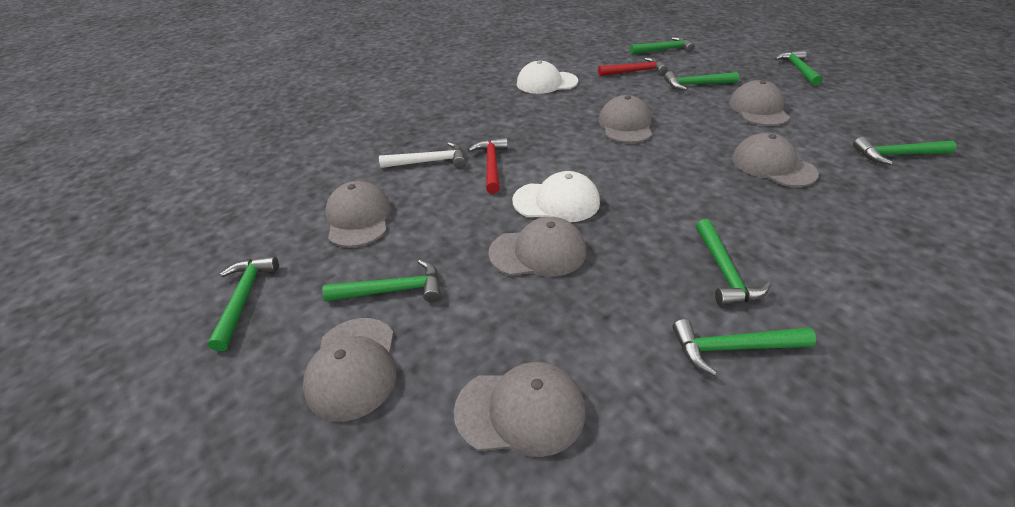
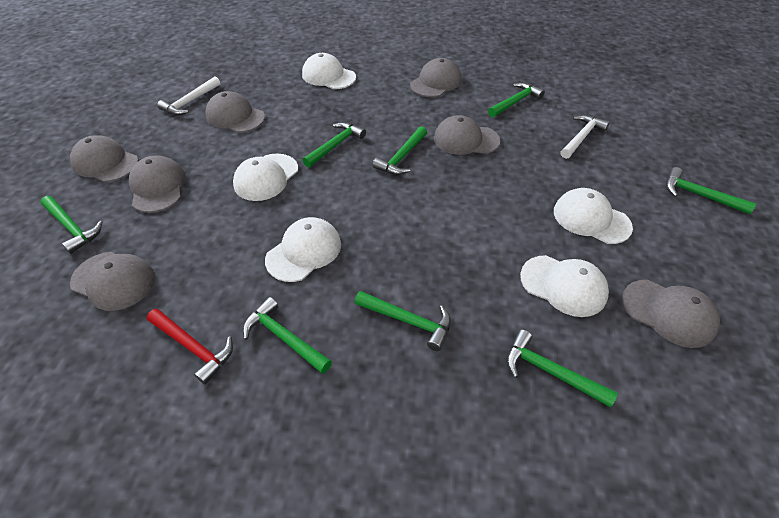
red hammer: 2 -> 1
white cap: 2 -> 5
white hammer: 1 -> 2

